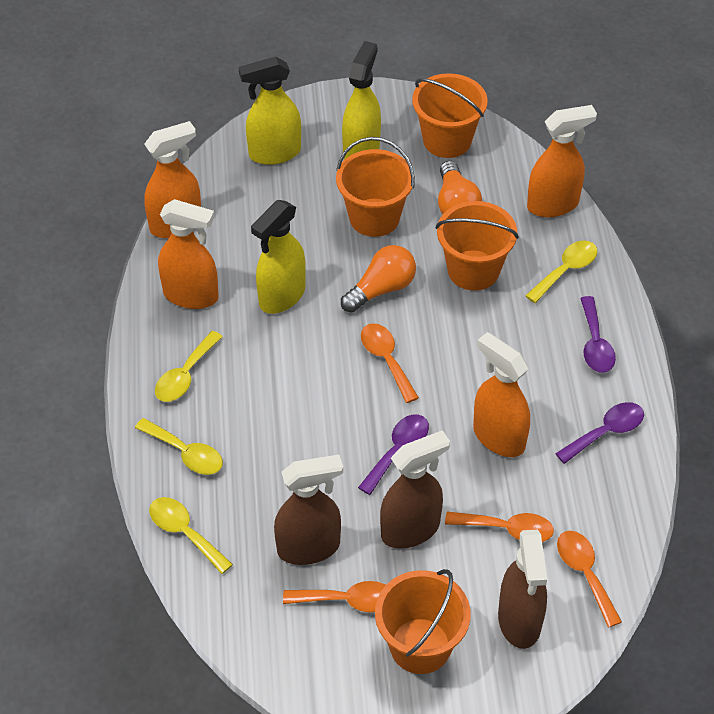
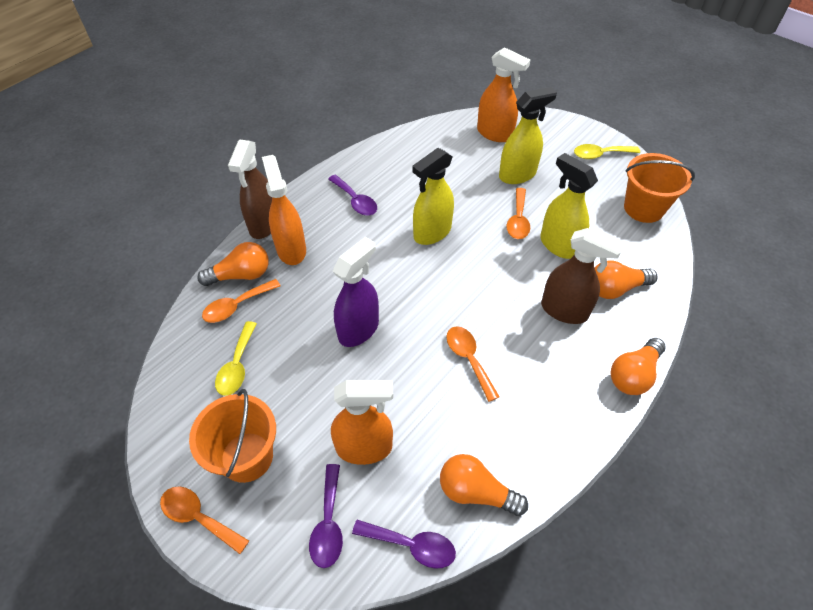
brown spray bottle: 3 -> 2
orange bucket: 4 -> 2
orange light bulb: 2 -> 4
orange spray bottle: 4 -> 3
purple spray bottle: 0 -> 1
yellow spoon: 4 -> 2

